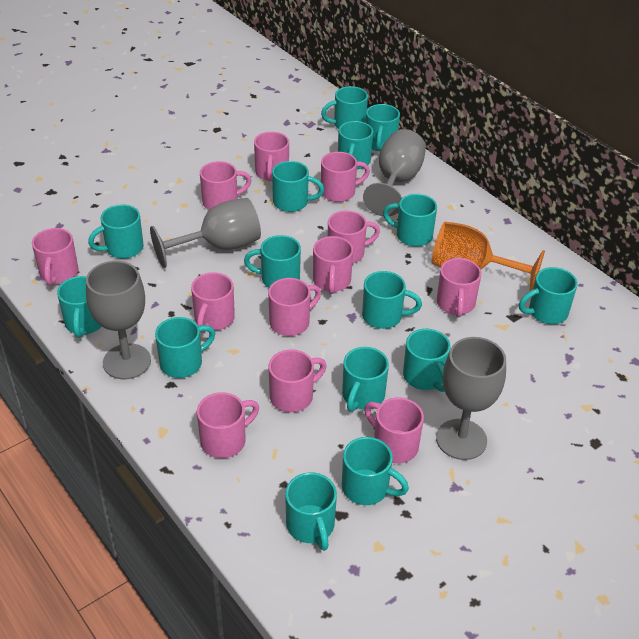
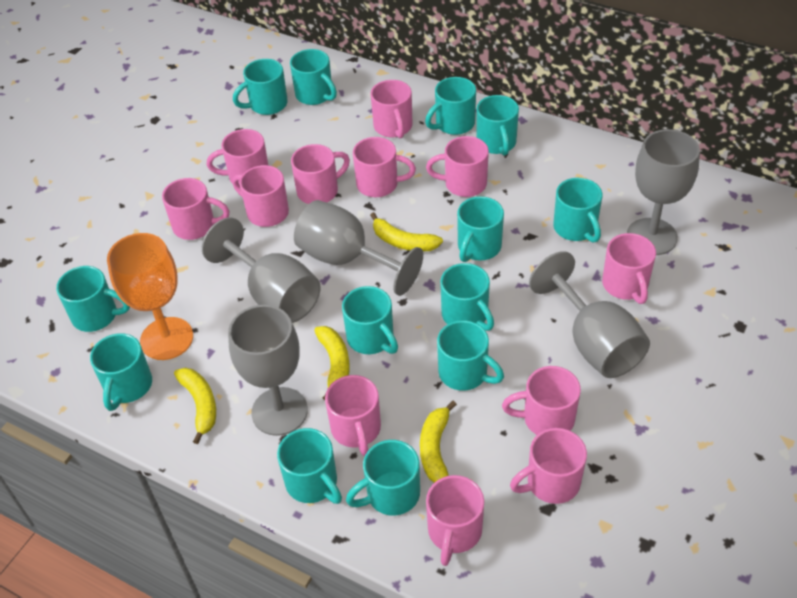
grey goblet: 4 -> 5
turquoise mug: 15 -> 13
yellow banana: 0 -> 4

